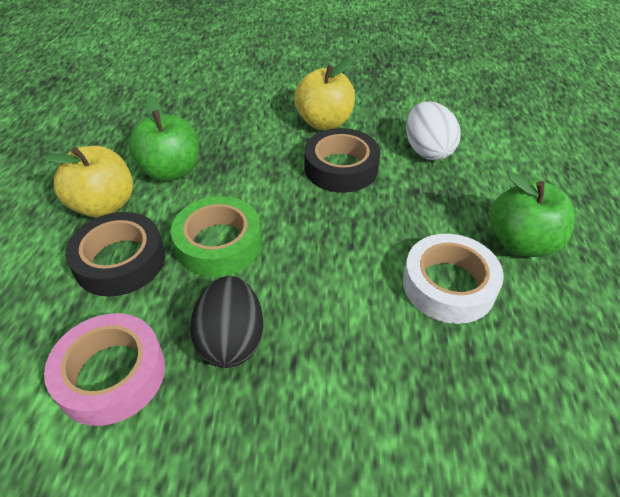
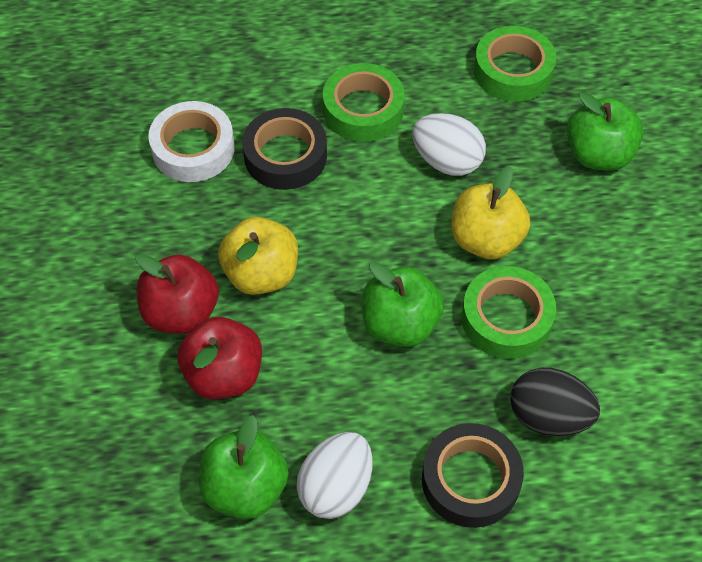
green apple: 2 -> 3
green tape: 1 -> 3
pink tape: 1 -> 0
red apple: 0 -> 2
white egg: 1 -> 2

